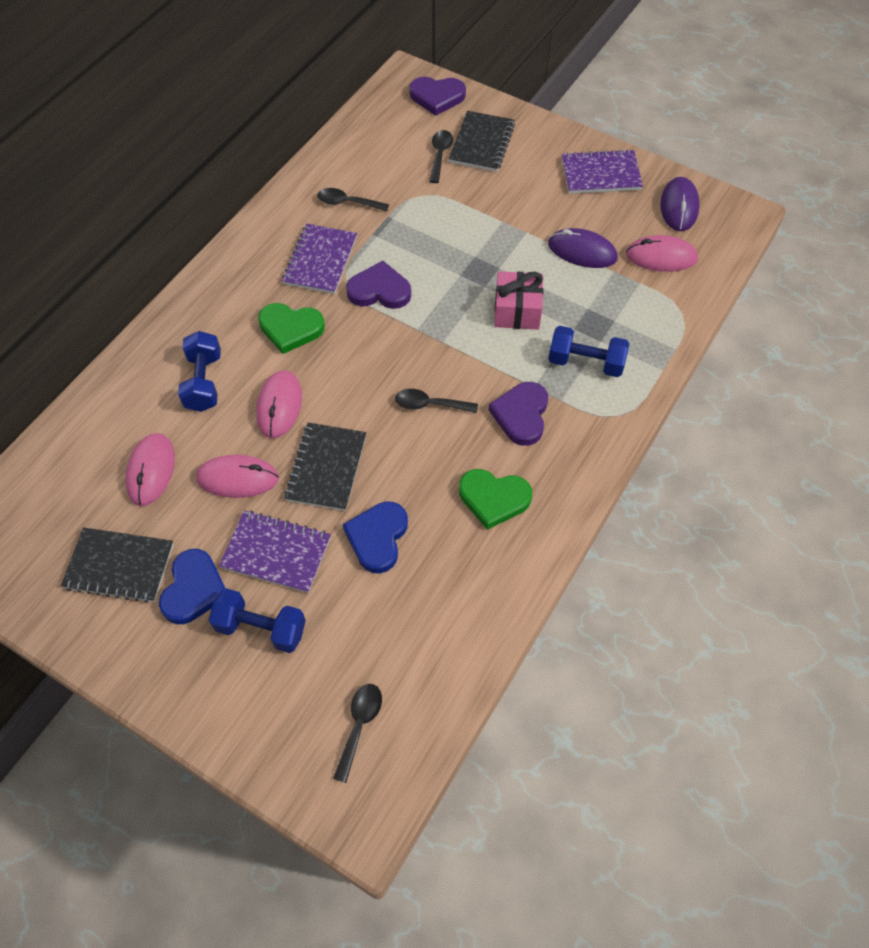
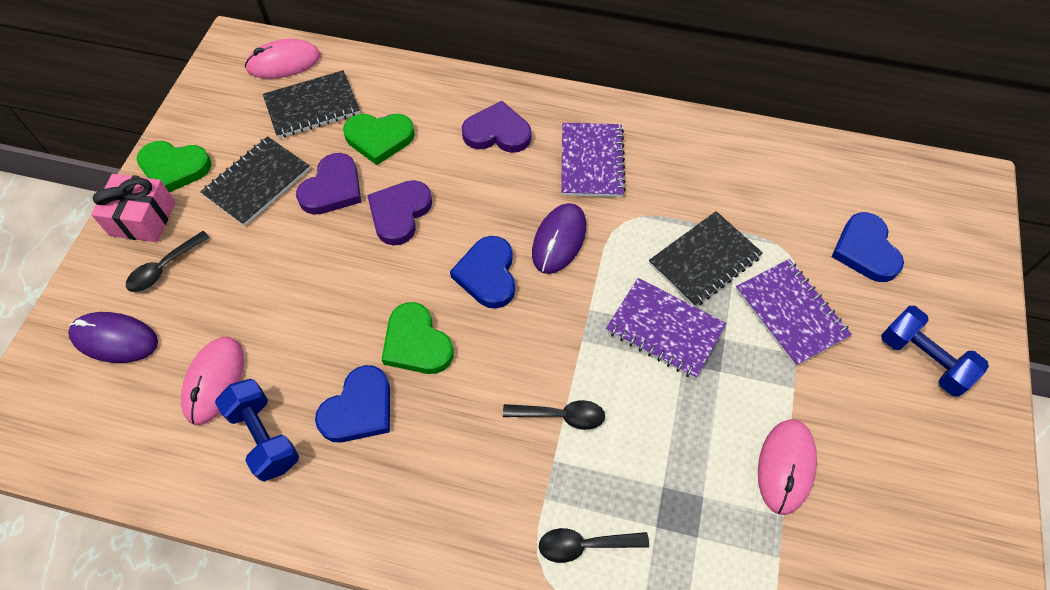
black spoon: 4 -> 3
blue dumbbell: 3 -> 2
blue heart: 2 -> 3
green heart: 2 -> 3
pink mouse: 4 -> 3

